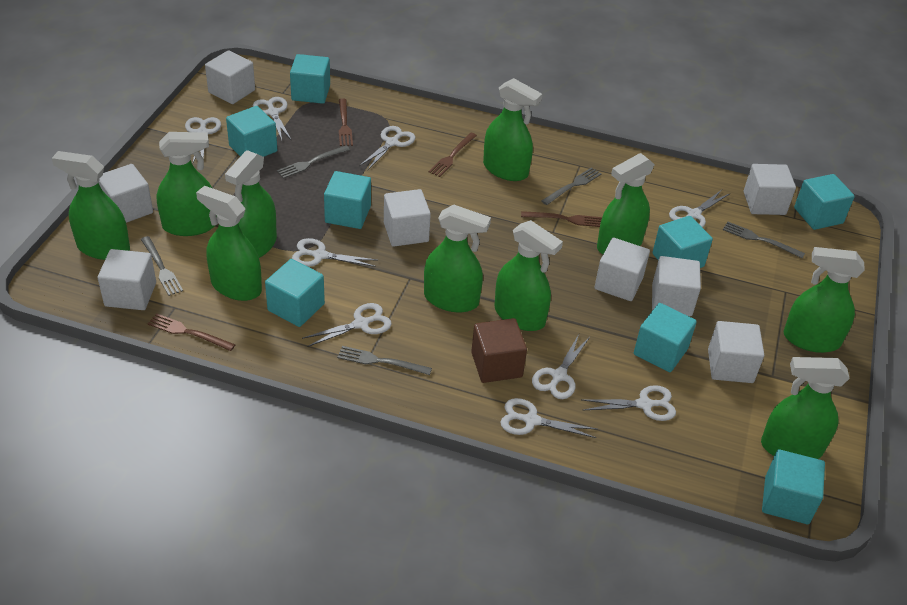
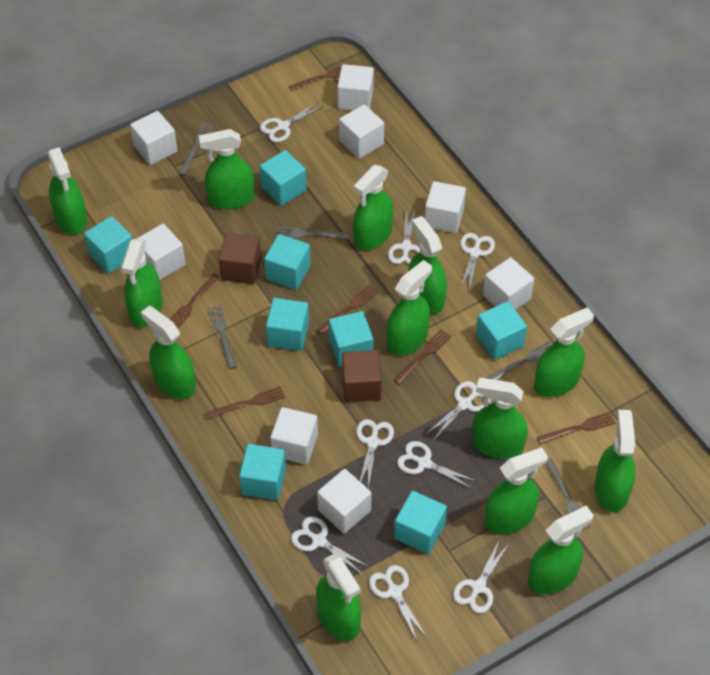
brown cube: 1 -> 2
brown fork: 4 -> 6
green spray bottle: 10 -> 13

